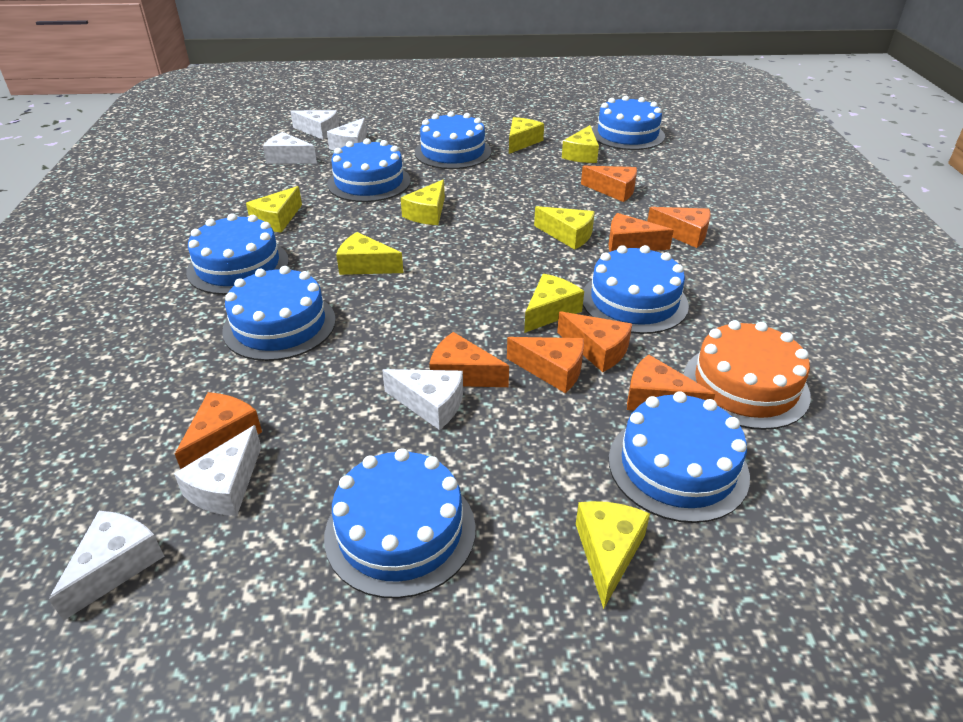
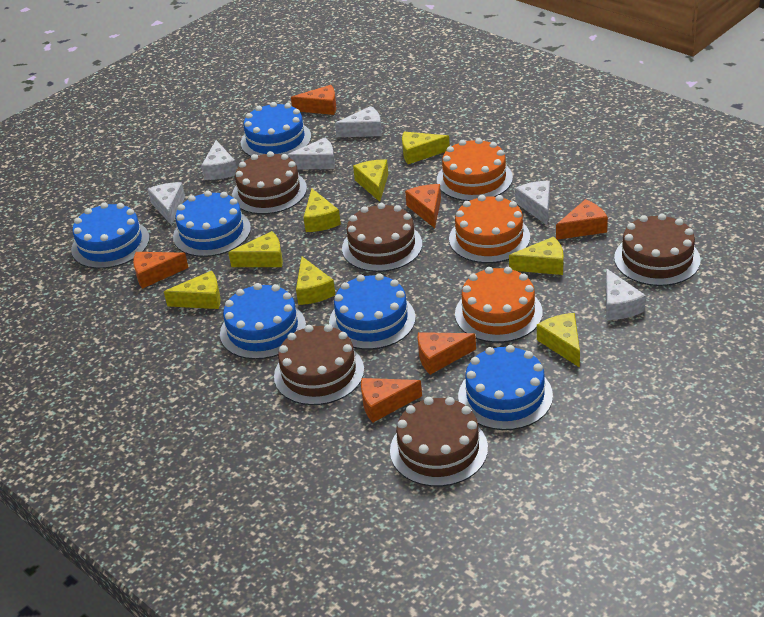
blue cake: 8 -> 6
brown cake: 0 -> 5
orange cake: 1 -> 3
orange cheese: 8 -> 6

